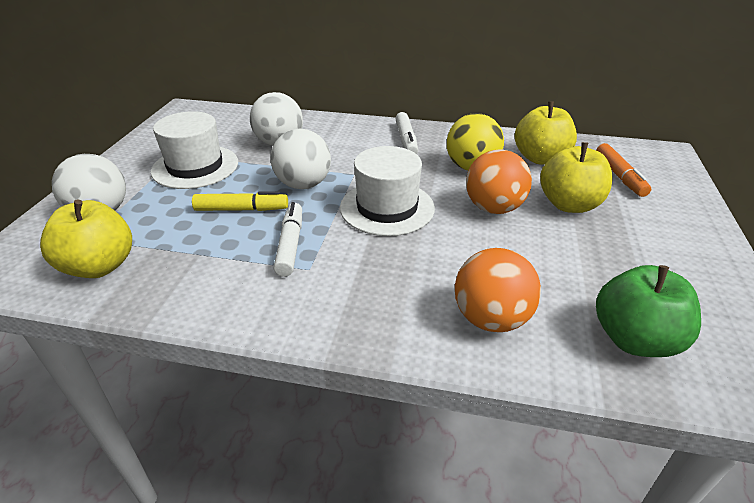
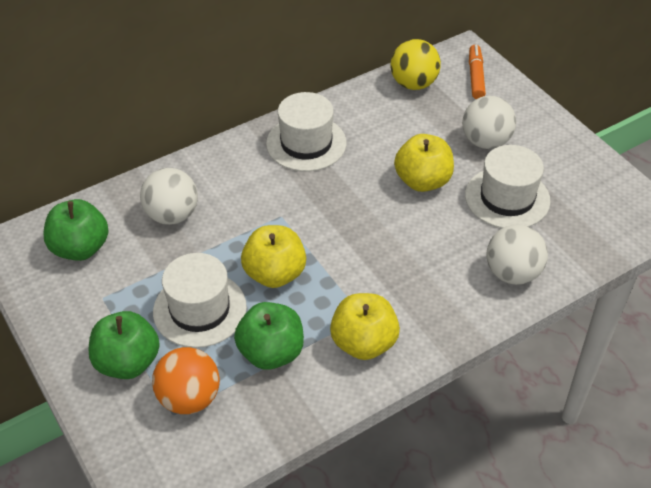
green apple: 1 -> 3
orange ball: 2 -> 1
white hat: 2 -> 3
white marker: 2 -> 0
yellow marker: 1 -> 0

